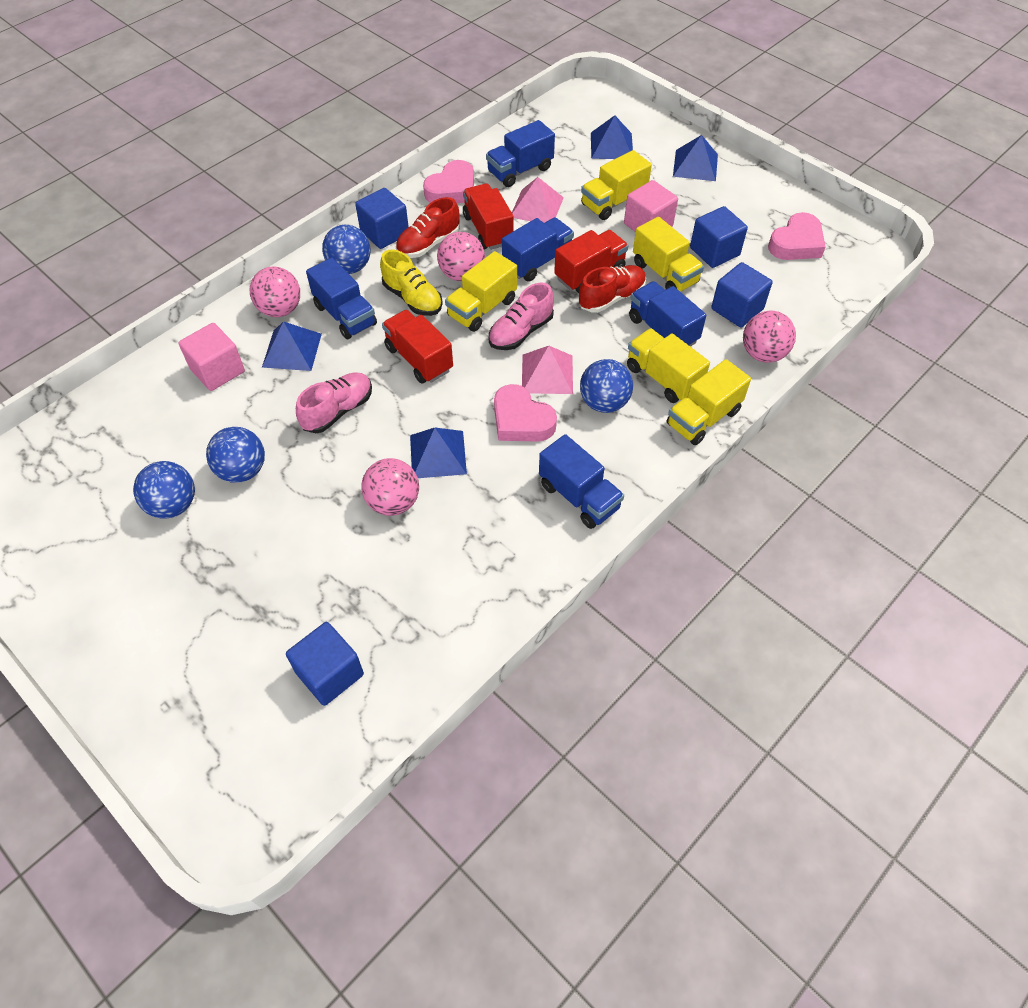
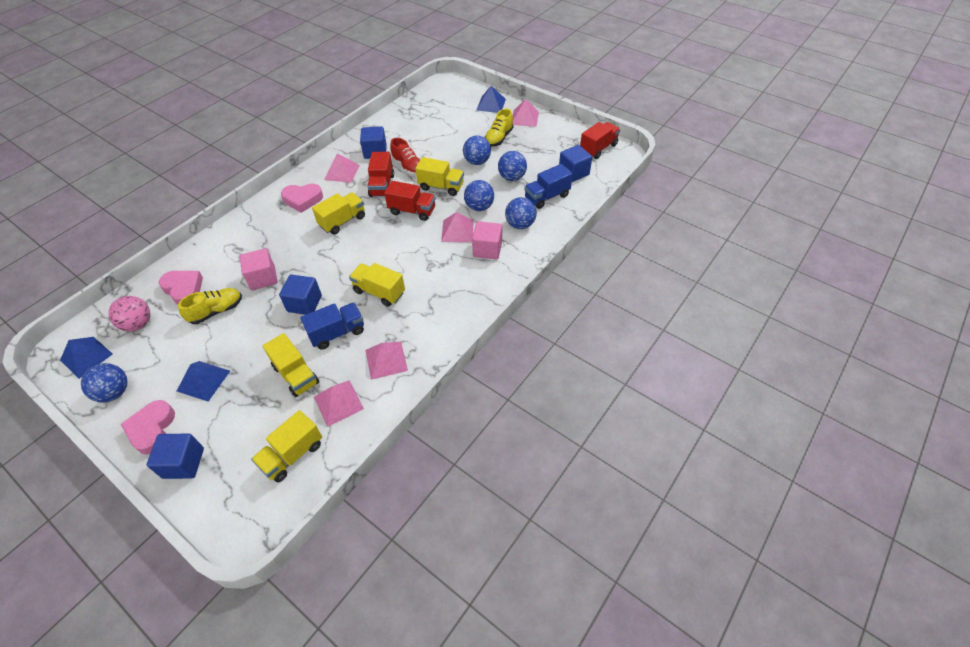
blue ball: 4 -> 5
blue pyramid: 4 -> 3
blue truck: 5 -> 2
pink ball: 4 -> 1
pink pyramid: 2 -> 5
pink shoe: 2 -> 0
red shoe: 2 -> 1
yellow shoe: 1 -> 2

